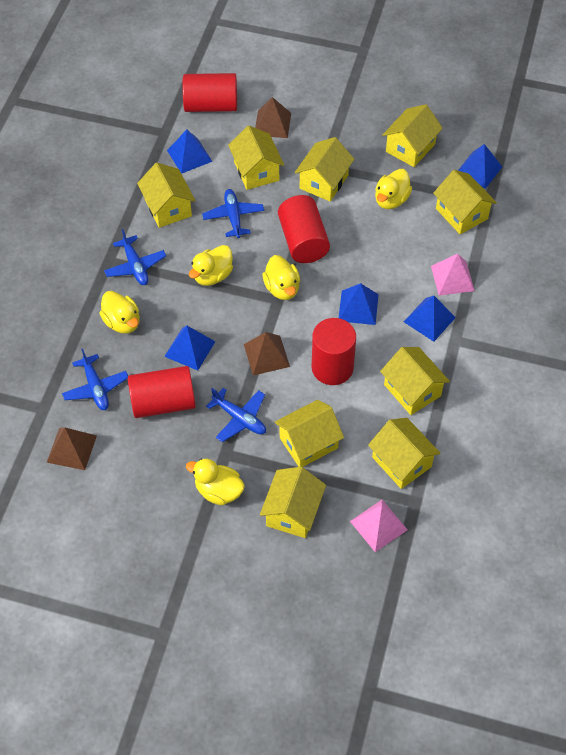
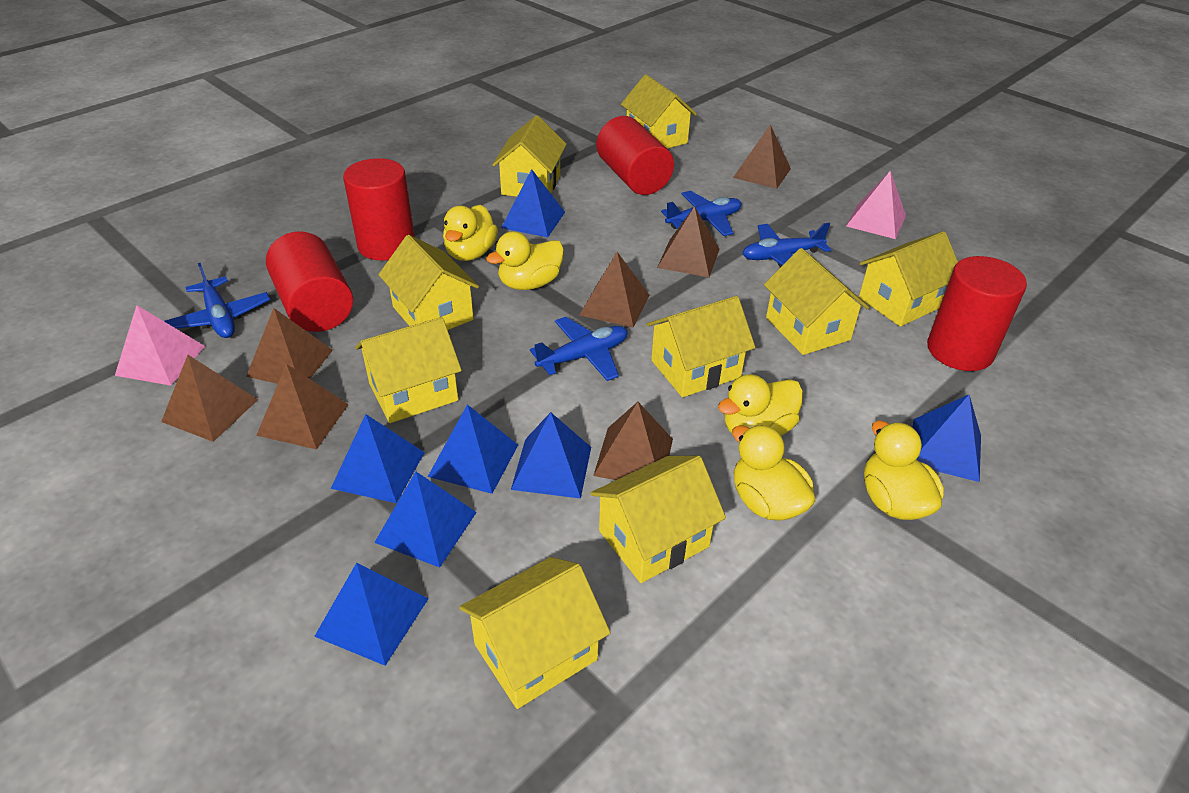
blue pyramid: 5 -> 7
brown pyramid: 3 -> 7

